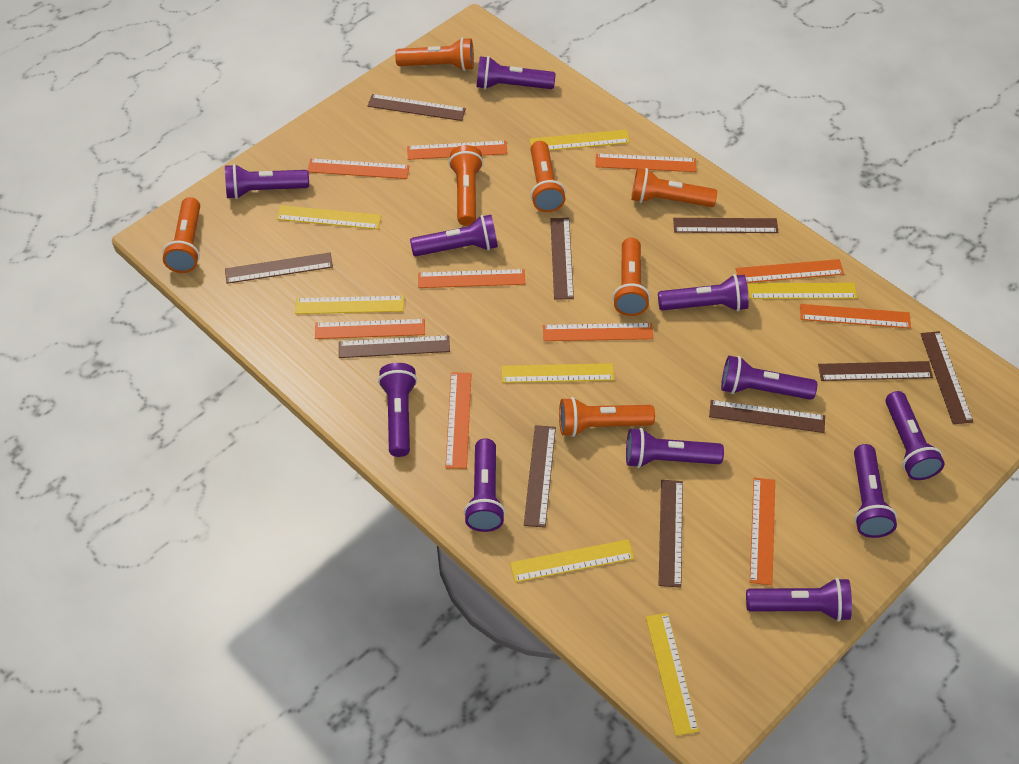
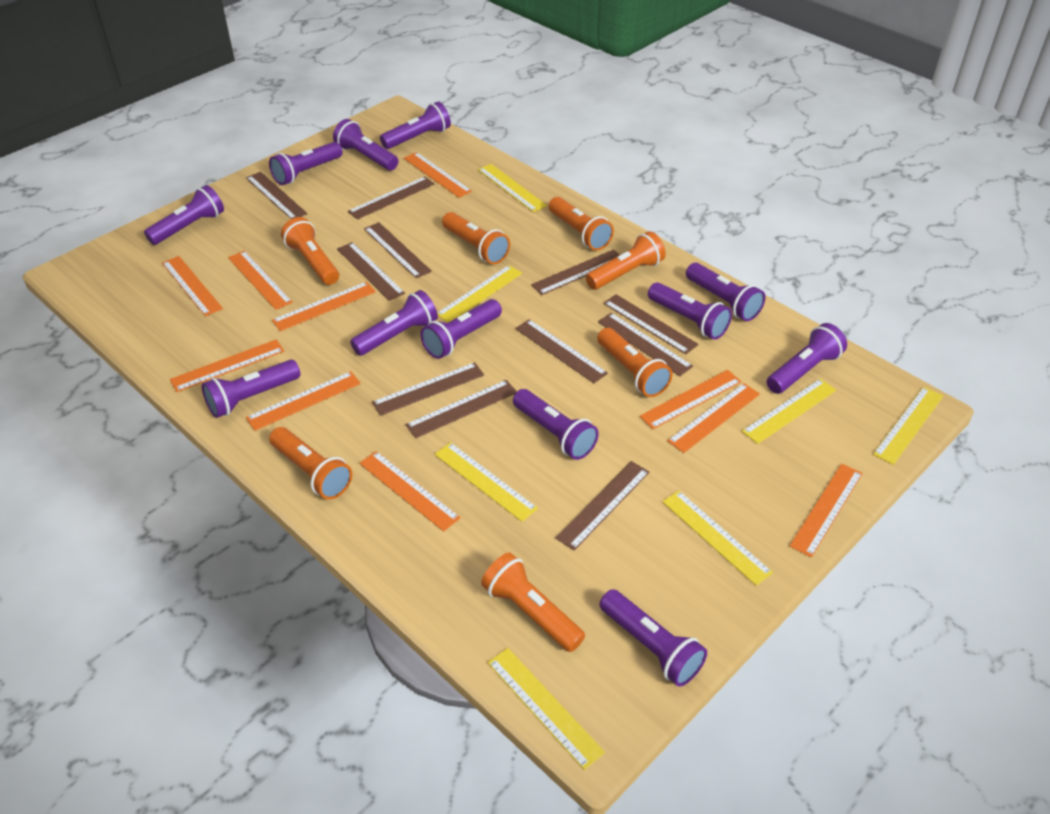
brown ruler: 10 -> 11
purple flashlight: 11 -> 12

